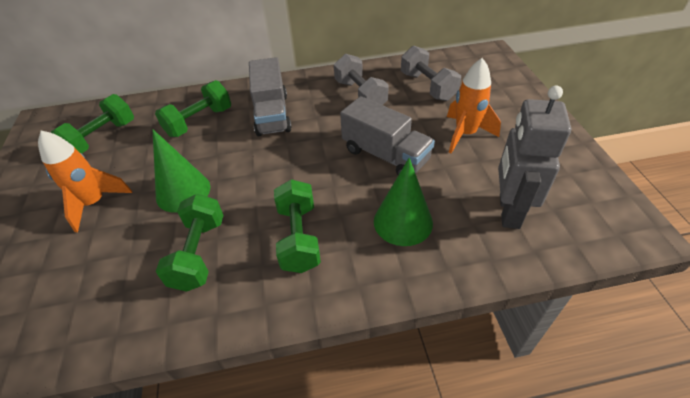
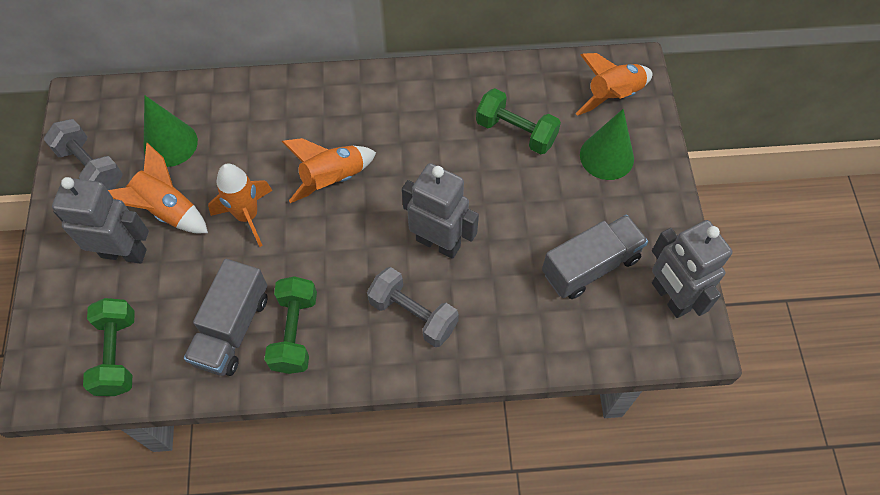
green dumbbell: 4 -> 3
grey robot: 1 -> 3
orange rocket: 2 -> 4

